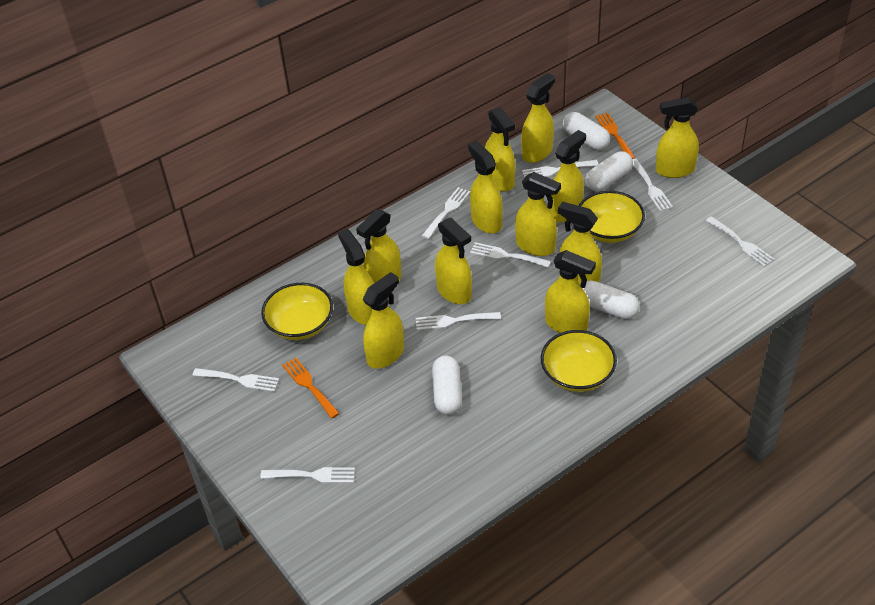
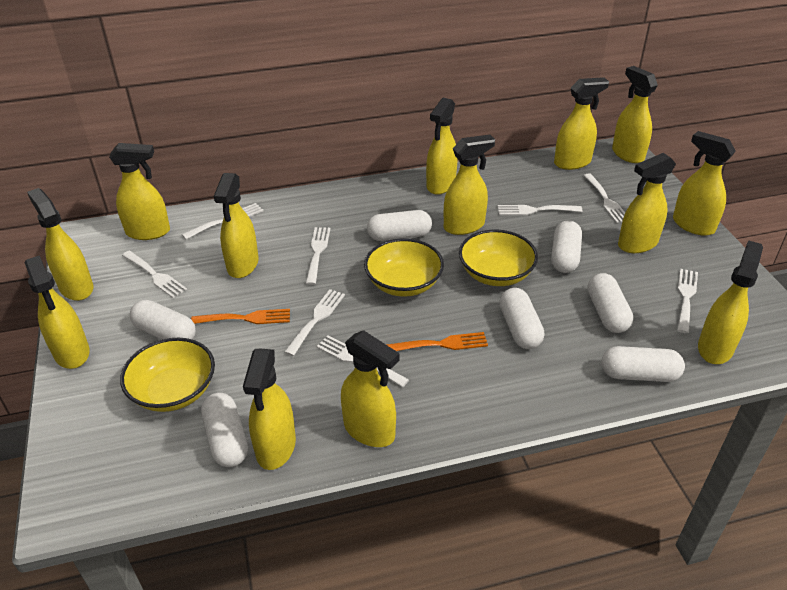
white capsule: 4 -> 7
yellow spray bottle: 12 -> 13

